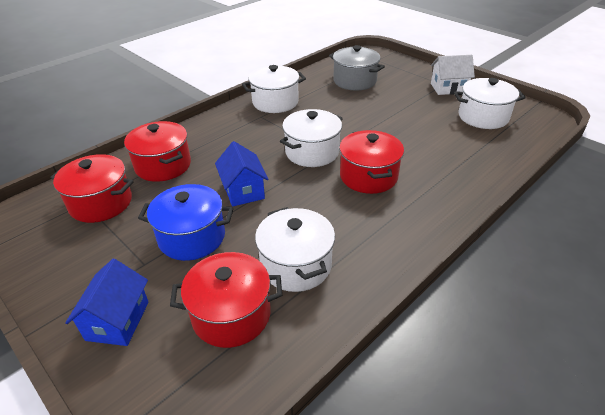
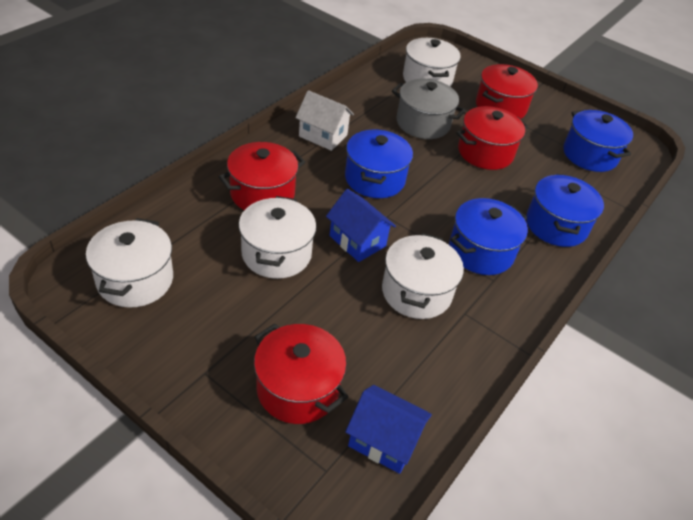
blue pot: 1 -> 4

